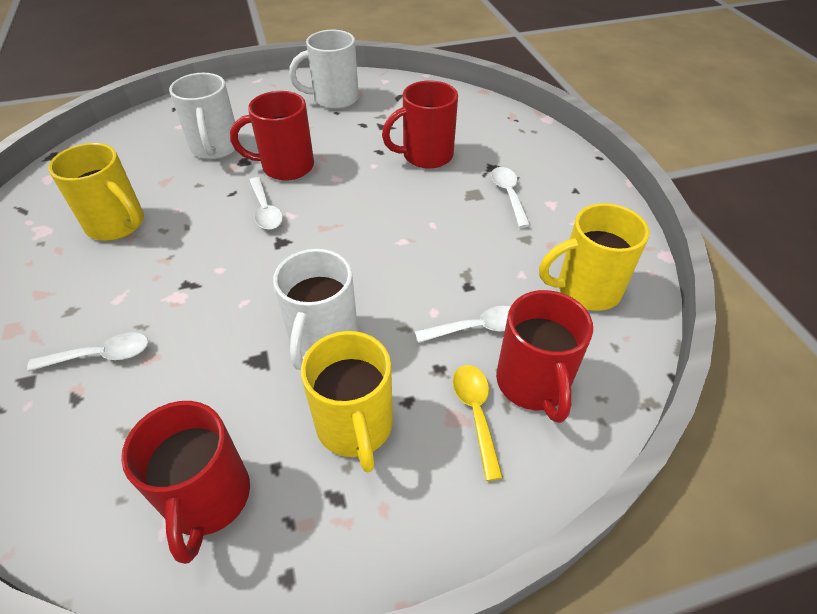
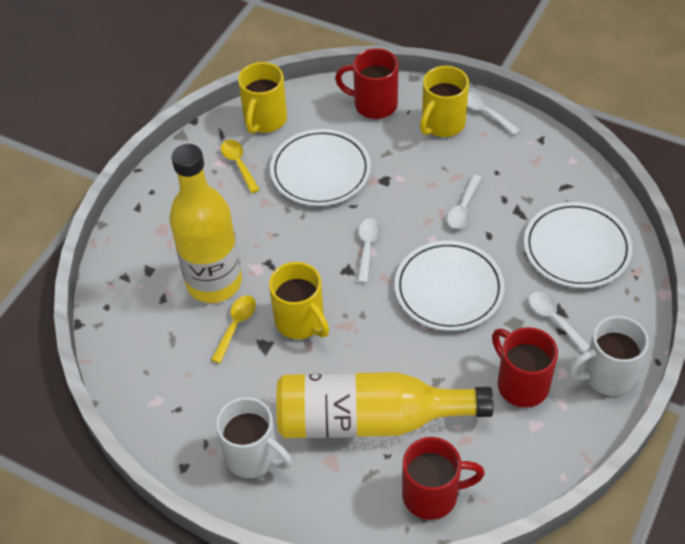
red mug: 4 -> 3
white mug: 3 -> 2
white plate: 0 -> 3
yellow bottle: 0 -> 2
yellow spoon: 1 -> 2

